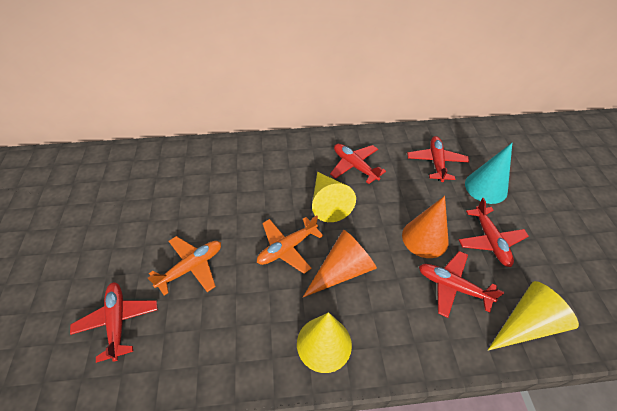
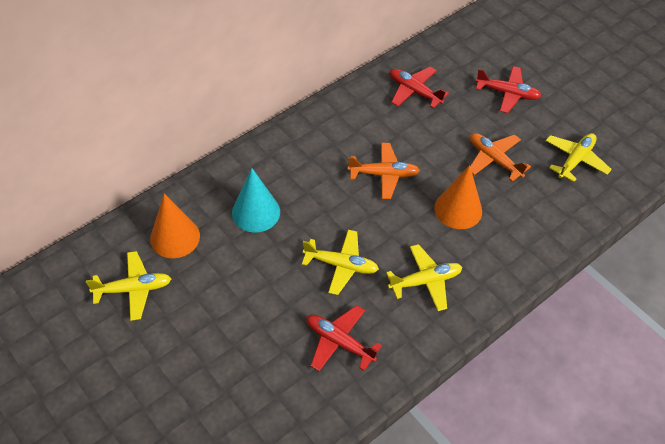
red plane: 5 -> 3
yellow cone: 3 -> 0
yellow plane: 0 -> 4

